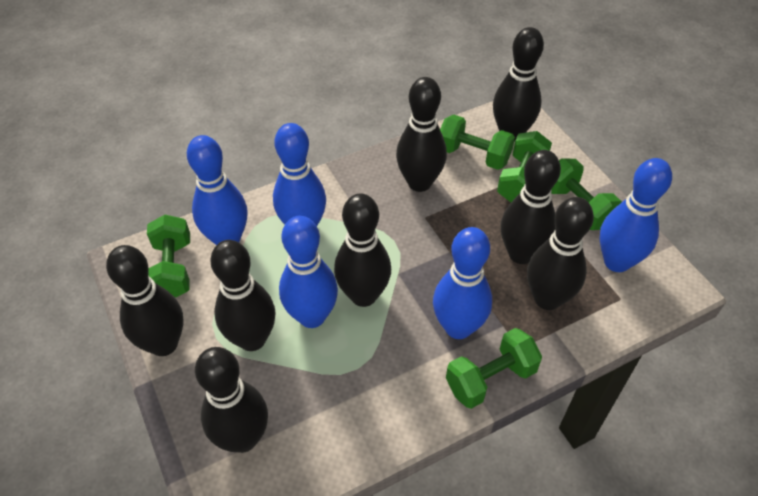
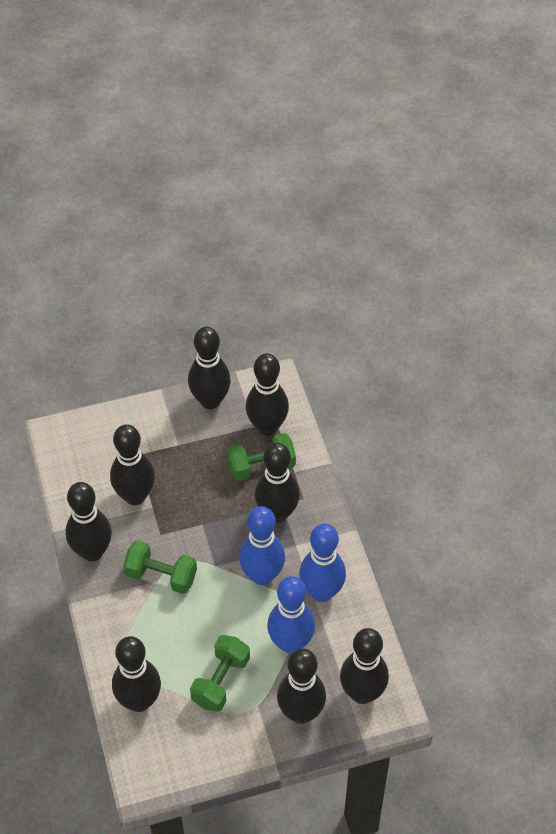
blue bowling pin: 5 -> 3
green dumbbell: 5 -> 3

